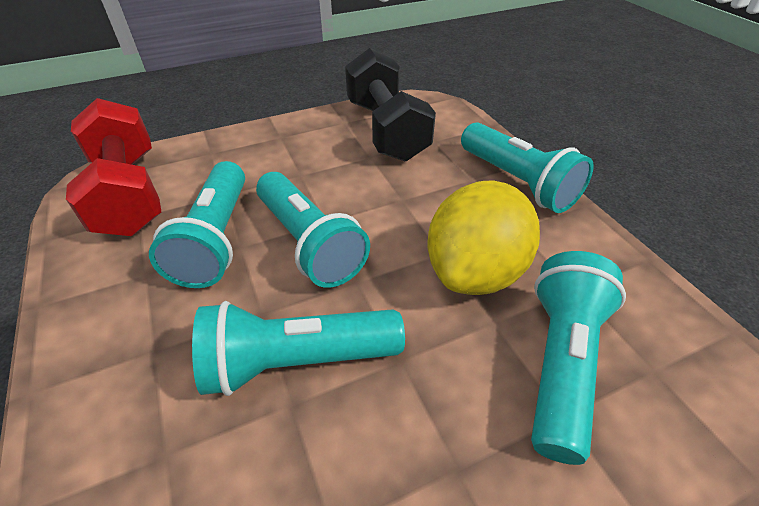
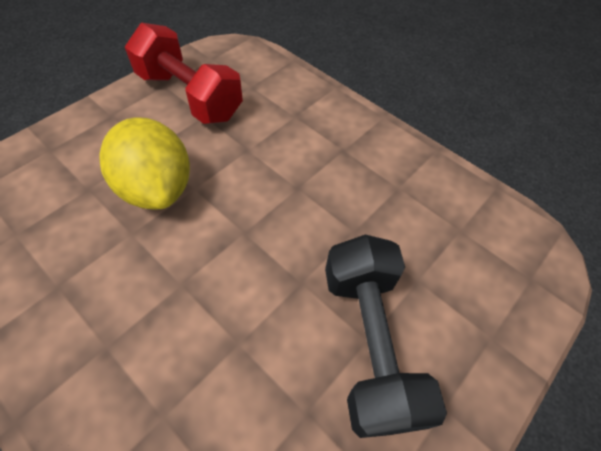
turquoise flashlight: 5 -> 0

